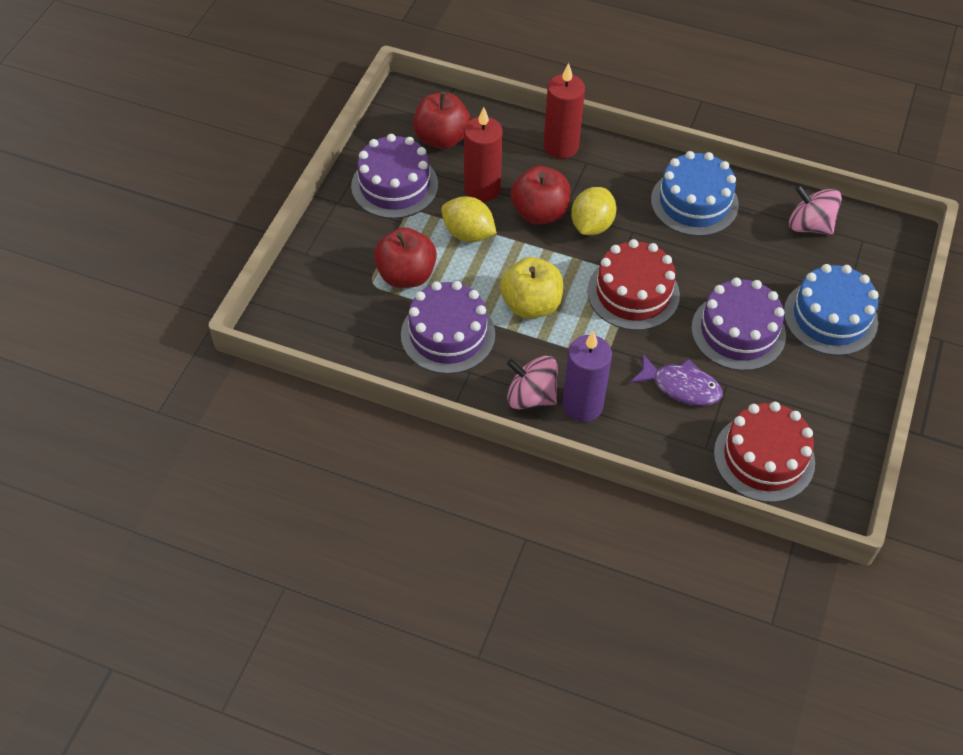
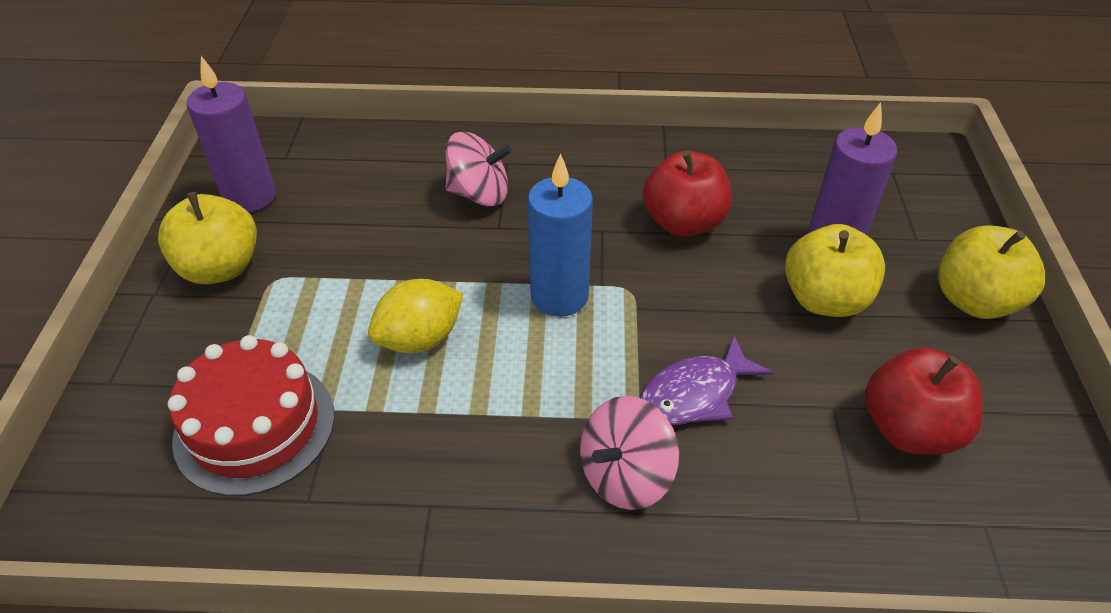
blue cake: 2 -> 0
blue candle: 0 -> 1
purple cake: 3 -> 0
purple candle: 1 -> 2
red apple: 3 -> 2
red cake: 2 -> 1
red candle: 2 -> 0
yellow apple: 1 -> 3
yellow lemon: 2 -> 1

